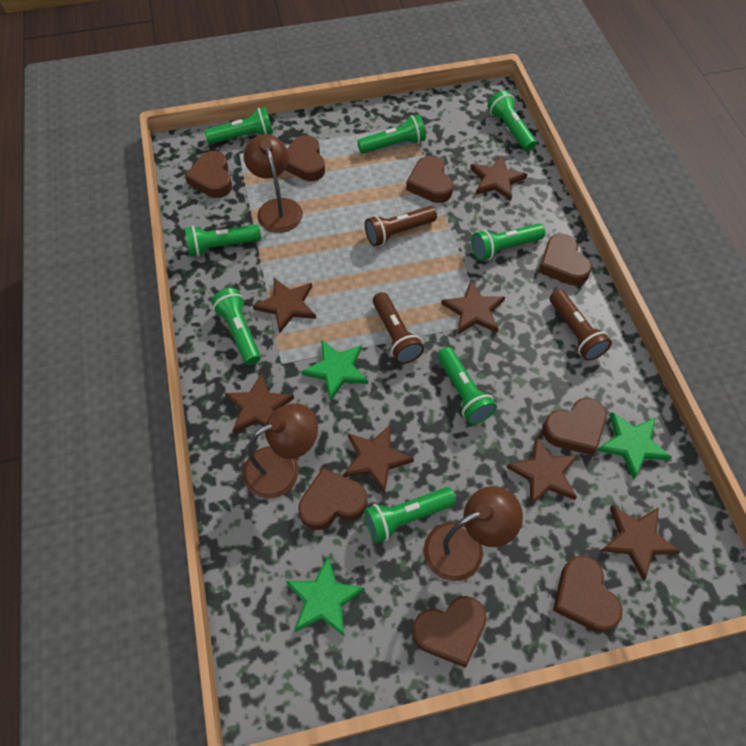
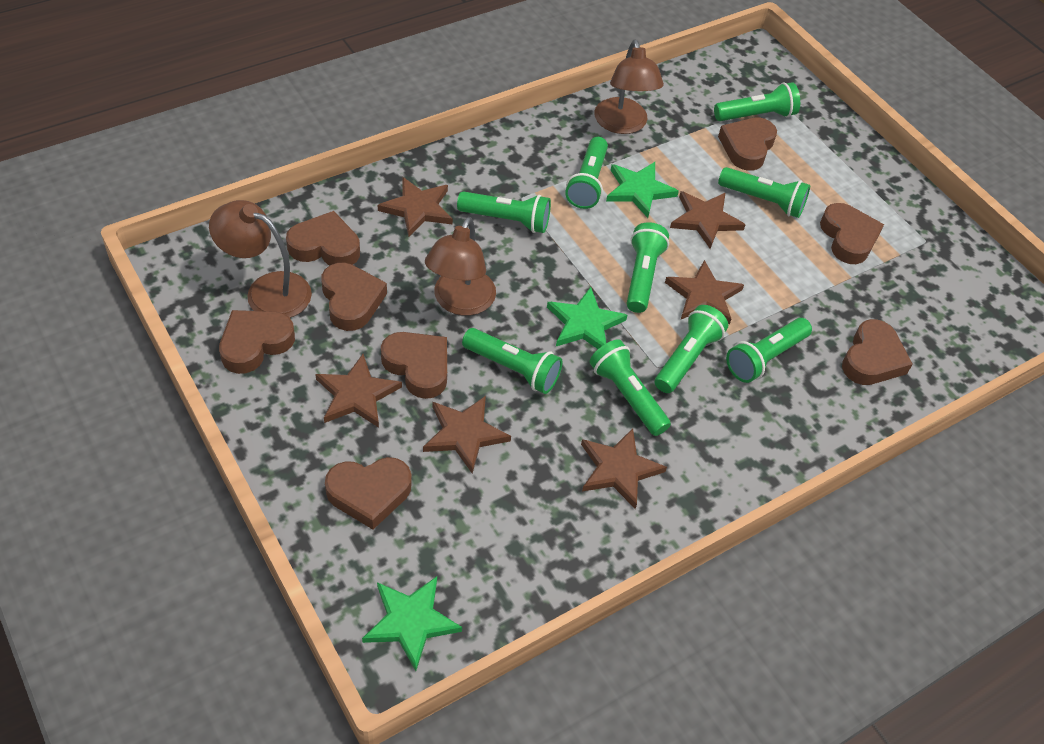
brown flashlight: 3 -> 0
brown star: 7 -> 6
green flashlight: 8 -> 9

